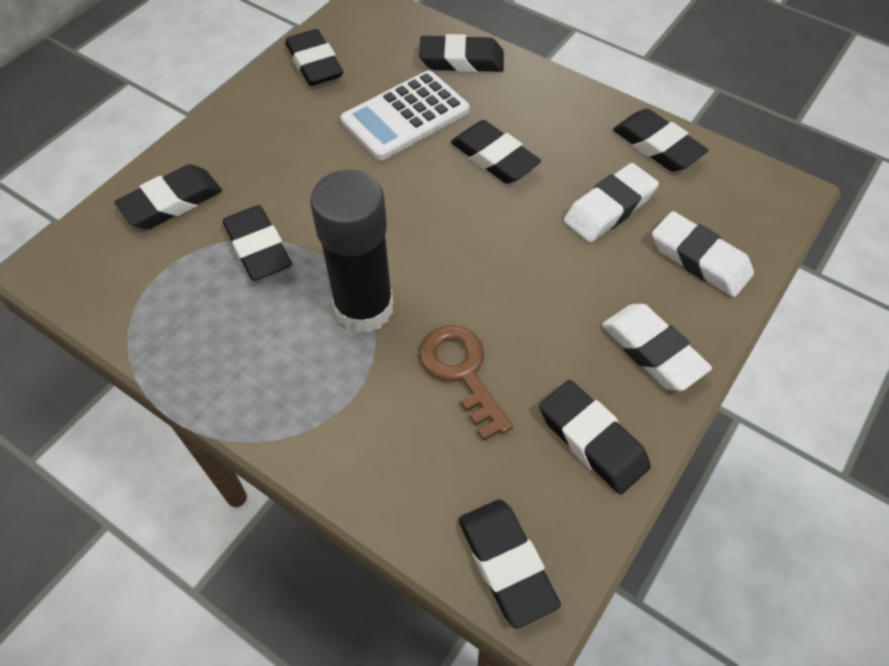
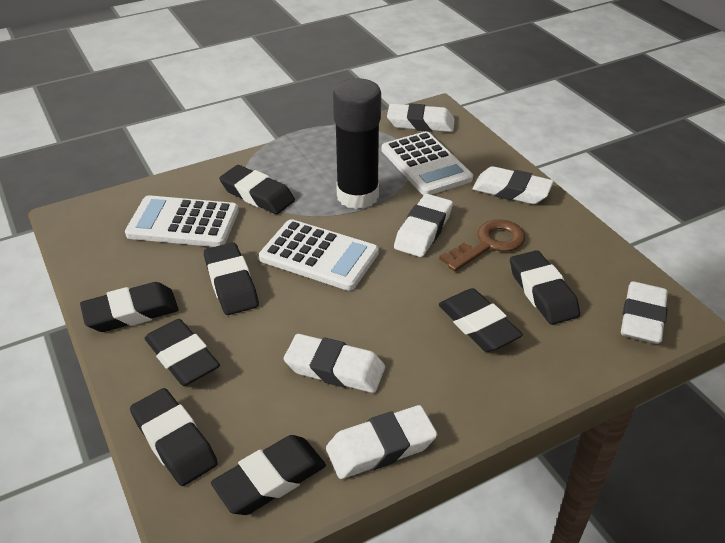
white calculator: 1 -> 3
white eraser: 3 -> 6

